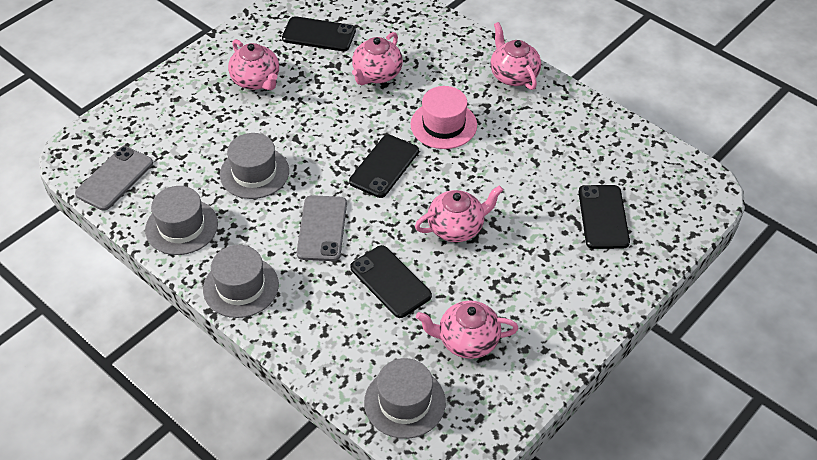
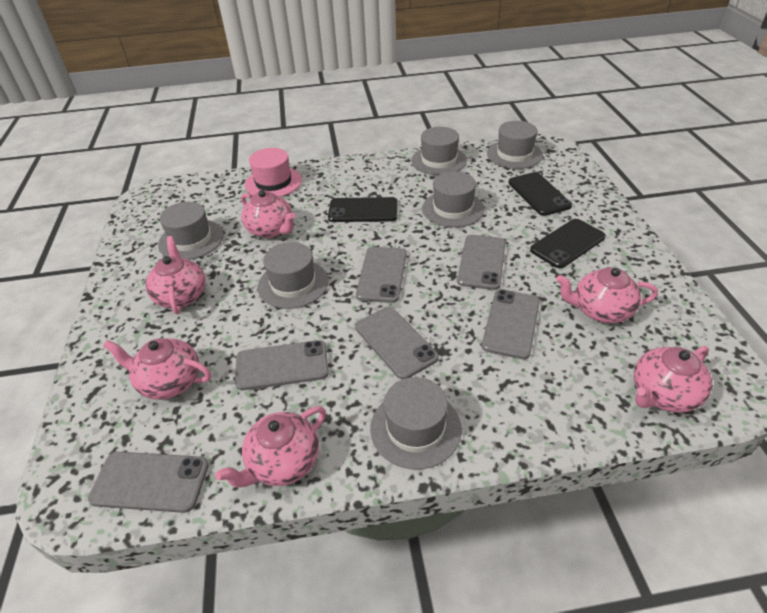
black phone: 4 -> 3
grey hat: 4 -> 6
grey phone: 2 -> 6
pink teapot: 5 -> 6

